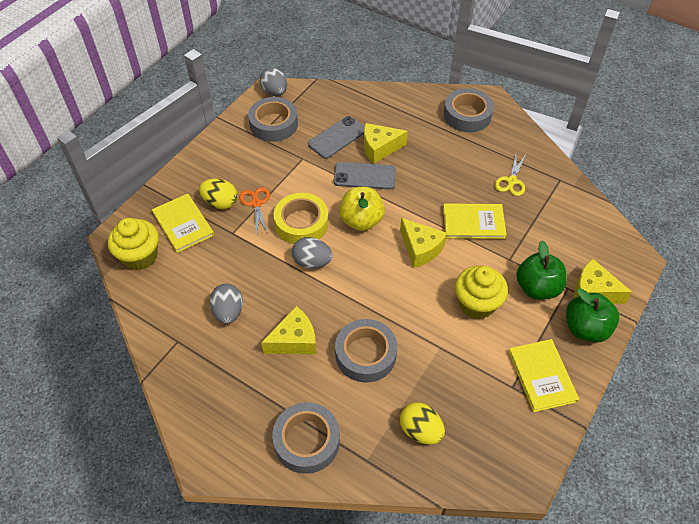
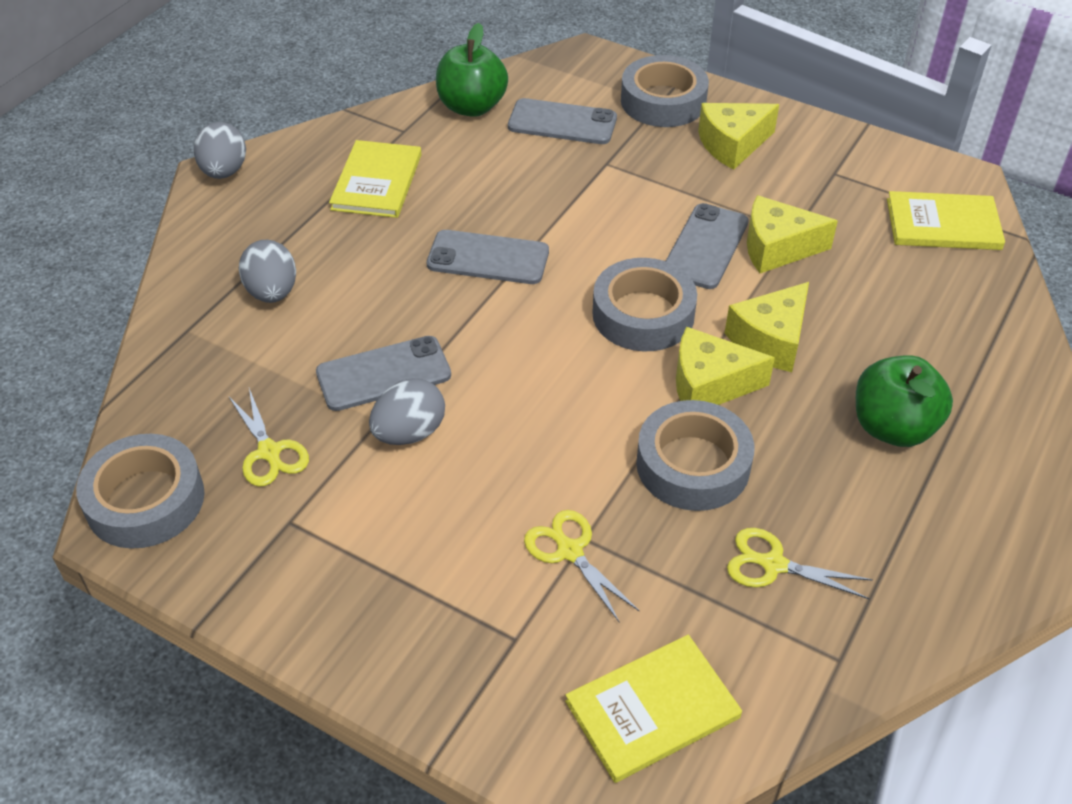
grey phone: 2 -> 4
orange scissors: 1 -> 0
yellow apple: 1 -> 0
yellow cupcake: 2 -> 0
yellow egg: 2 -> 0
yellow scissors: 1 -> 3
yellow tape: 1 -> 0

